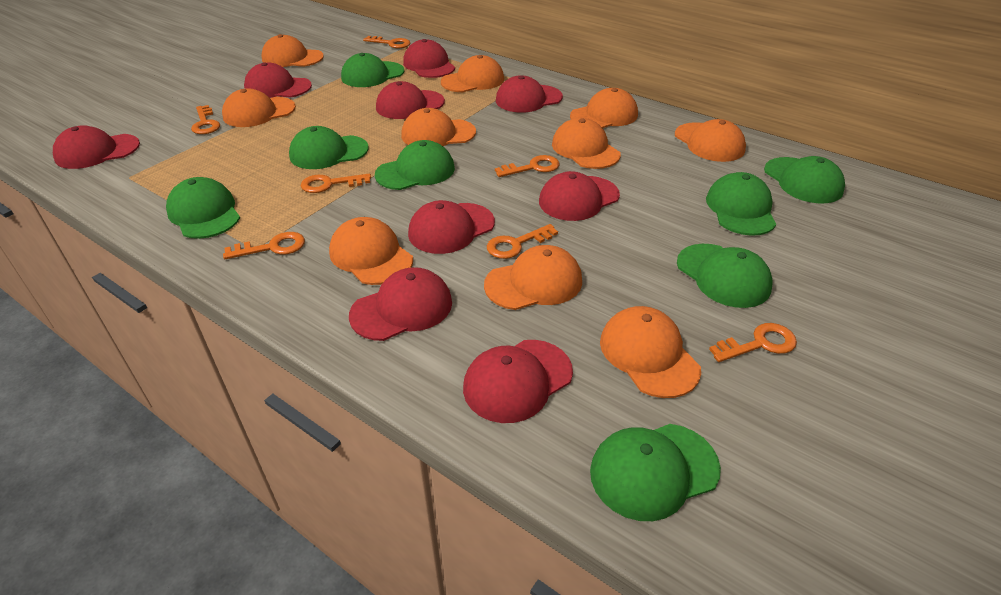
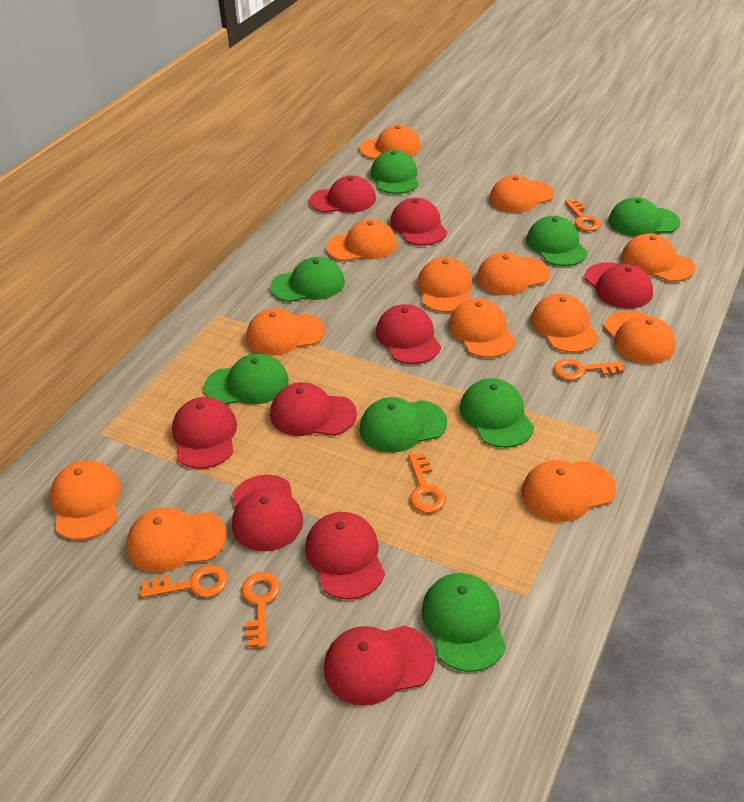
orange cap: 10 -> 13
orange key: 7 -> 5

